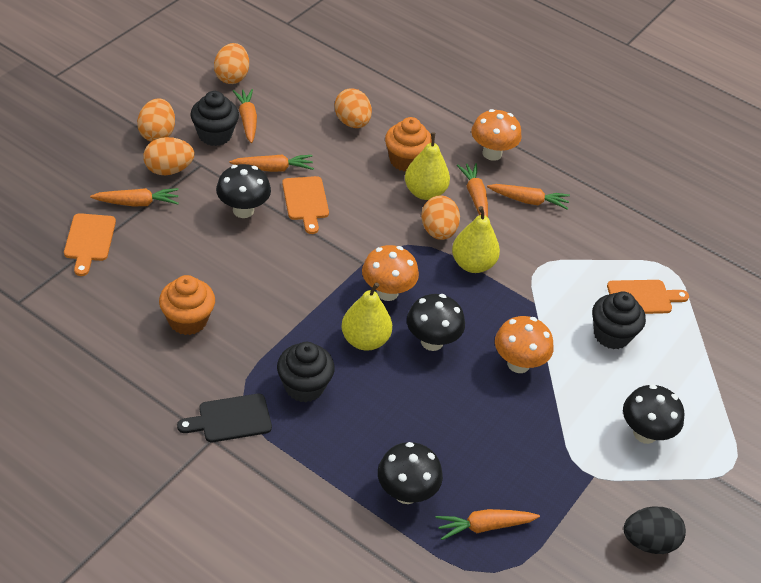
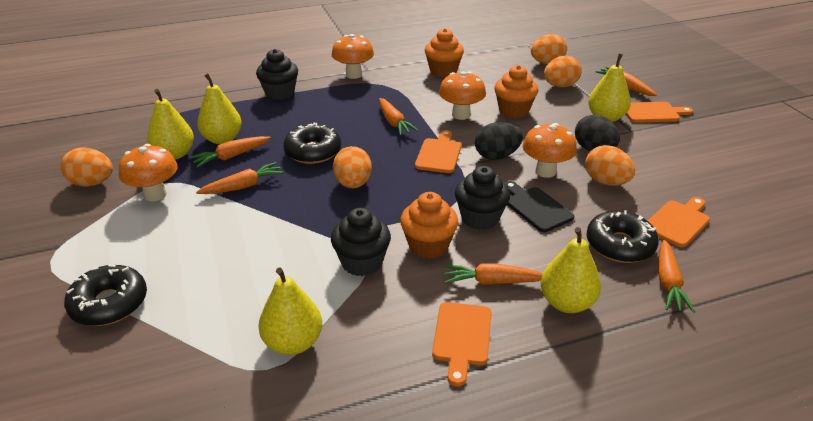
black donut: 0 -> 3
black egg: 1 -> 2
black mushroom: 4 -> 0
orange cupcake: 2 -> 3
orange cutting board: 3 -> 4
orange mushroom: 3 -> 4
yellow pear: 3 -> 5

